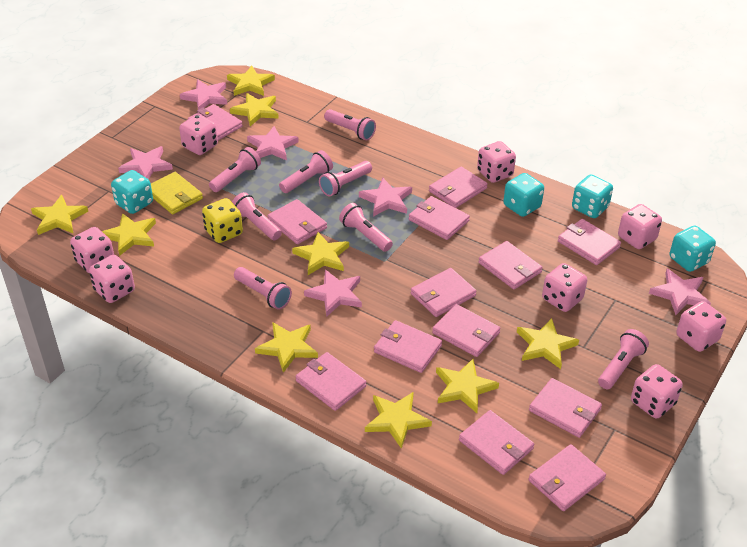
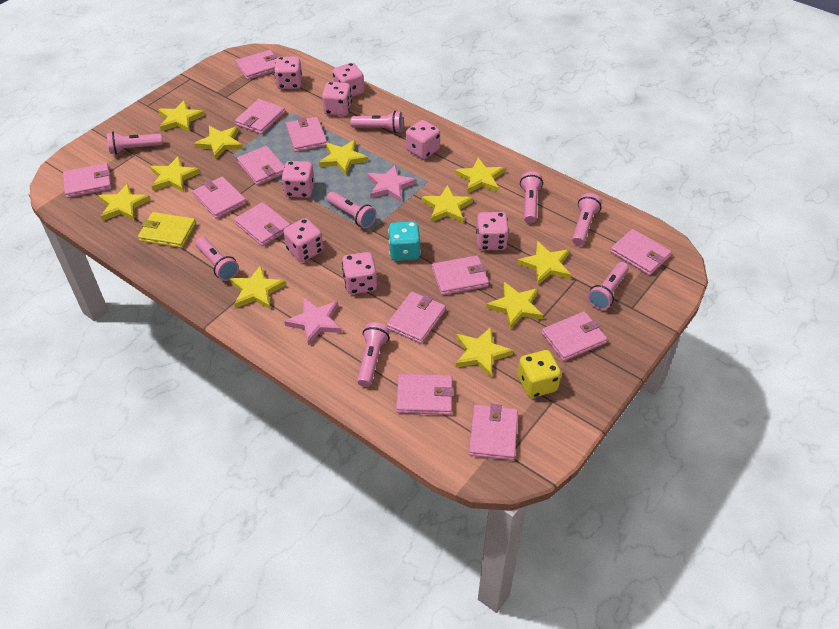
pink star: 6 -> 2
turquoise dice: 4 -> 1
yellow star: 9 -> 11

